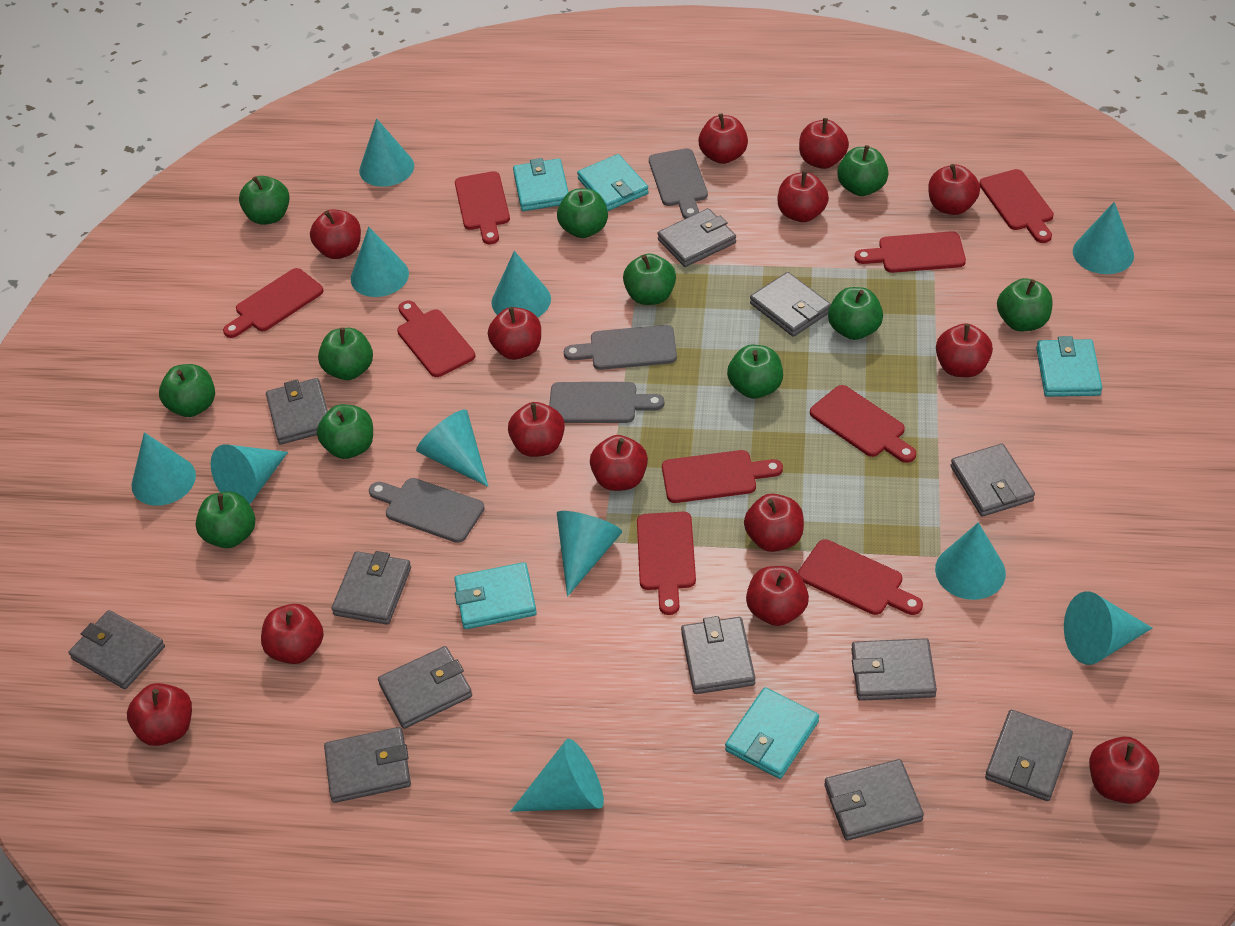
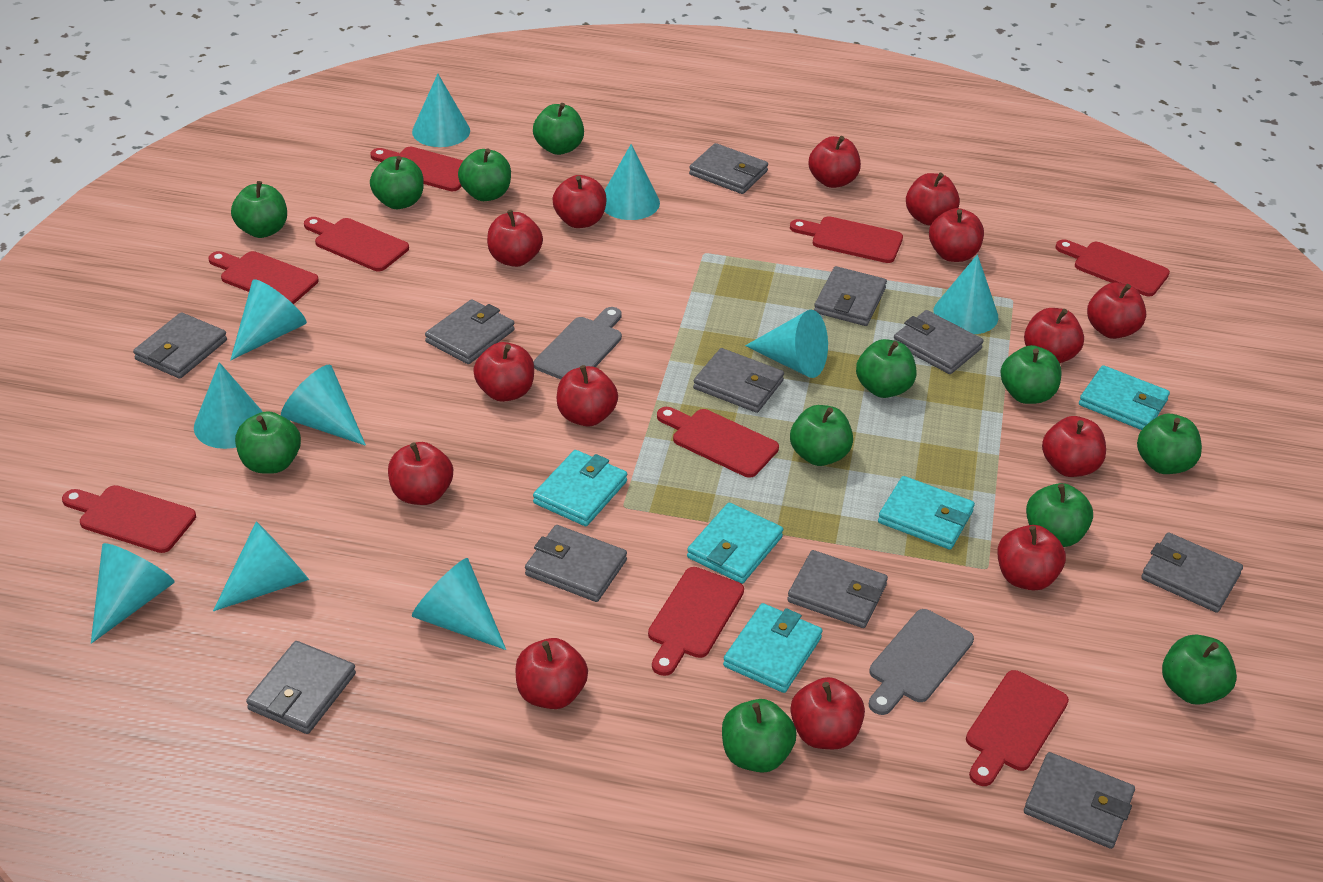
green apple: 11 -> 12
grey cutting board: 4 -> 2
grey wallet: 12 -> 11
turquoise cone: 11 -> 10

